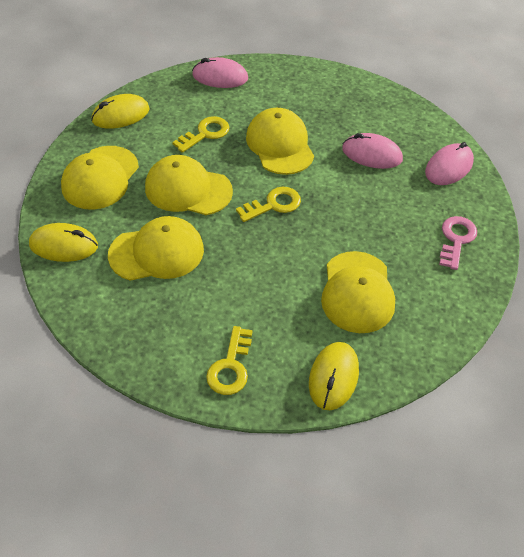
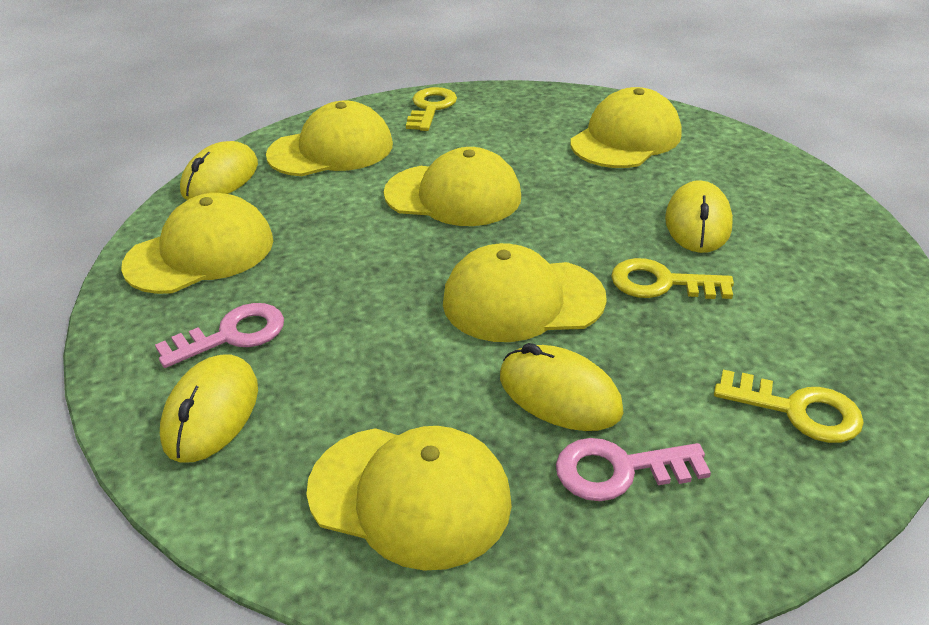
pink key: 1 -> 2
pink mouse: 3 -> 0
yellow cap: 5 -> 6
yellow mouse: 3 -> 4

